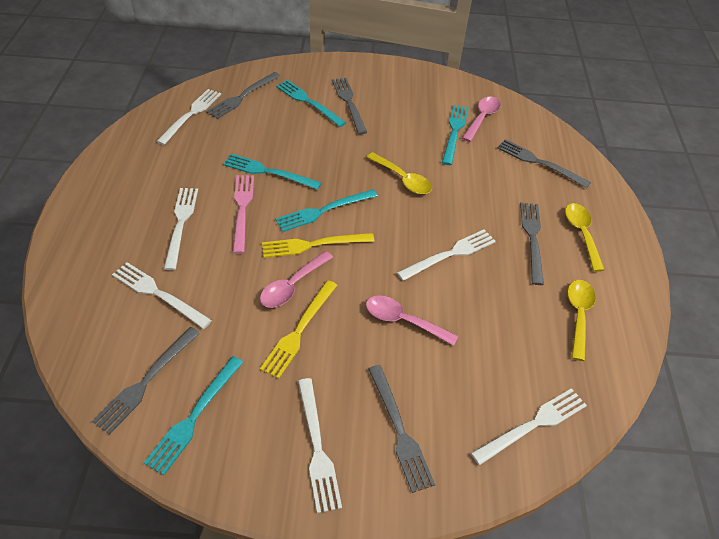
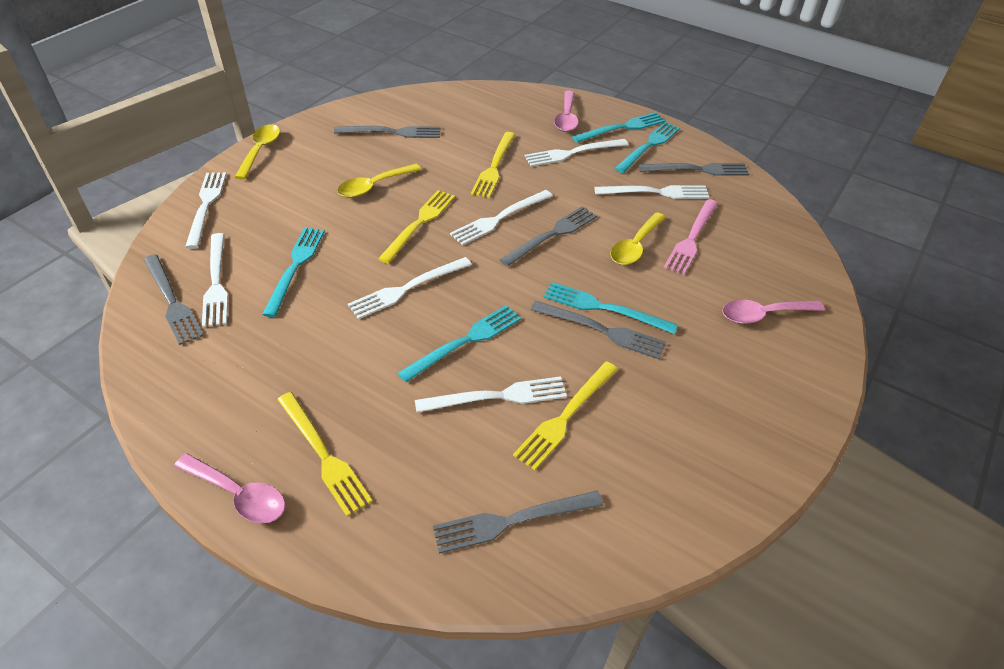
white fork: 6 -> 7
yellow fork: 2 -> 4

